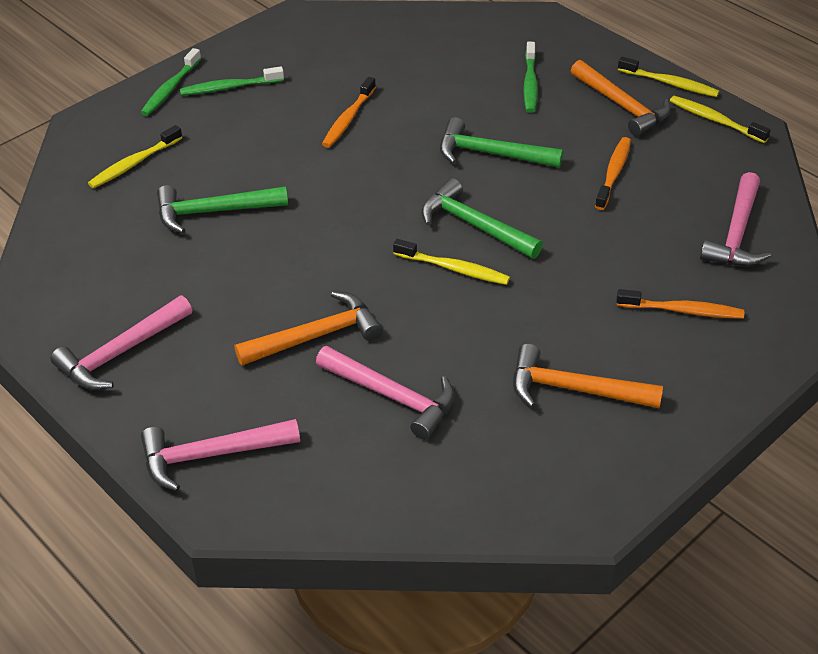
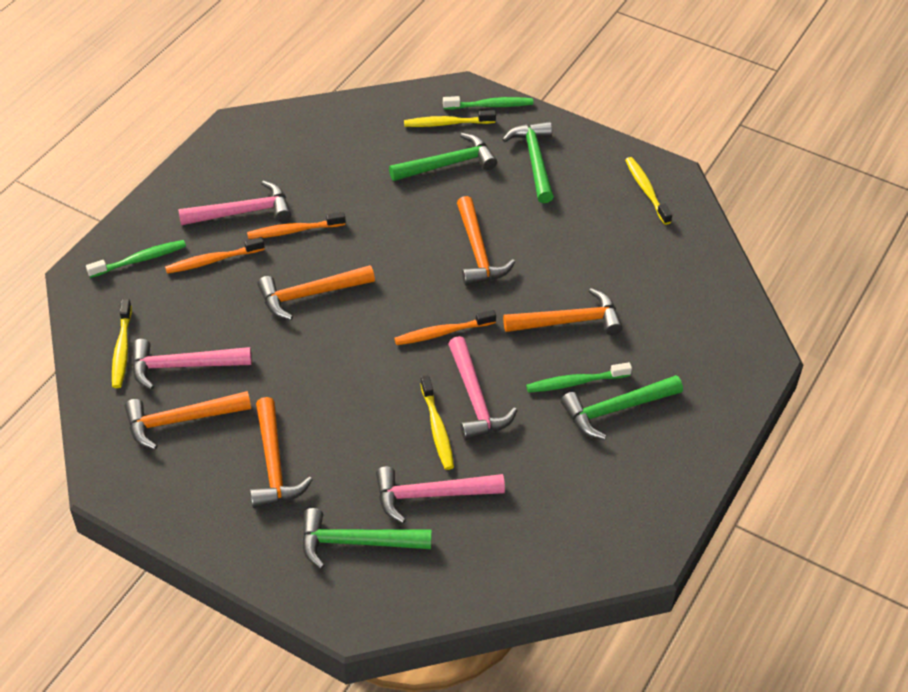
green hammer: 3 -> 4
orange hammer: 3 -> 5

